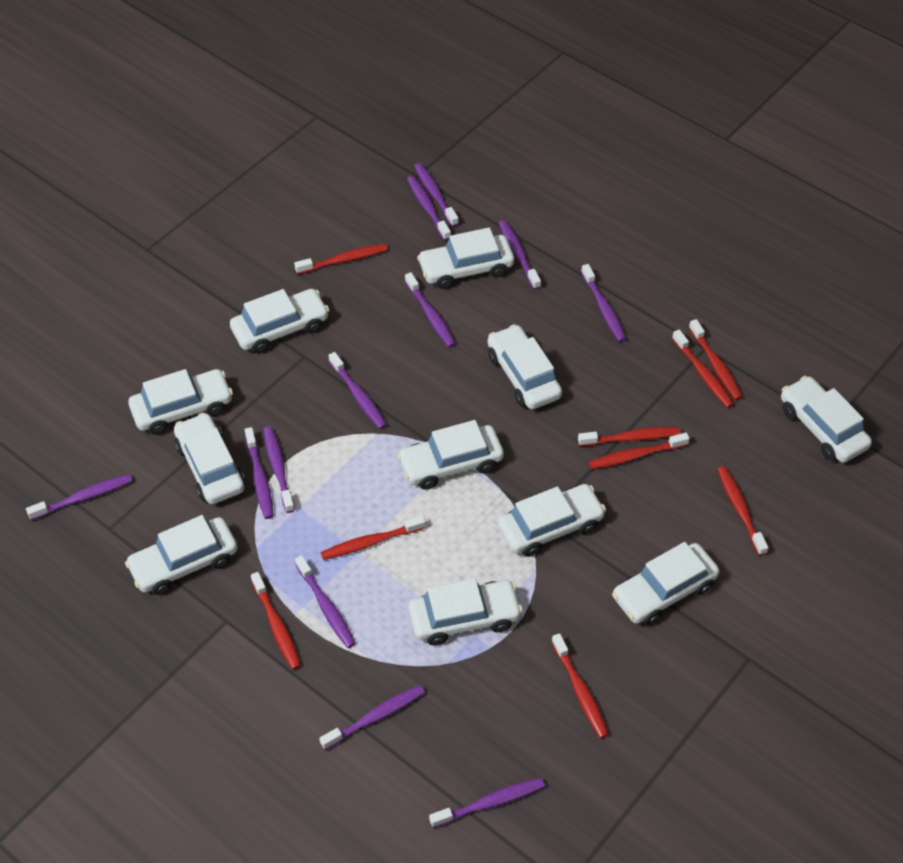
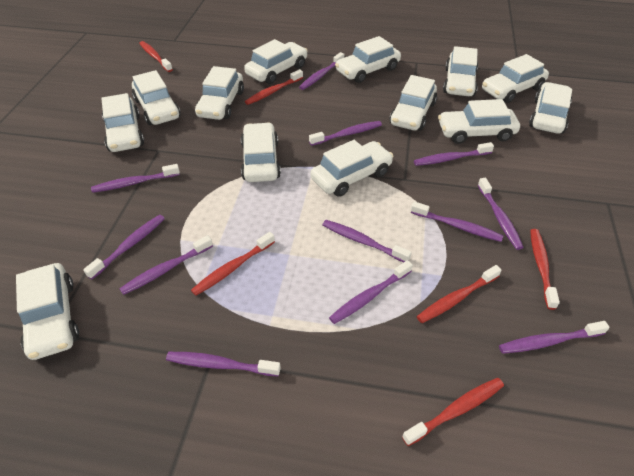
red toothbrush: 9 -> 6
white car: 11 -> 13

